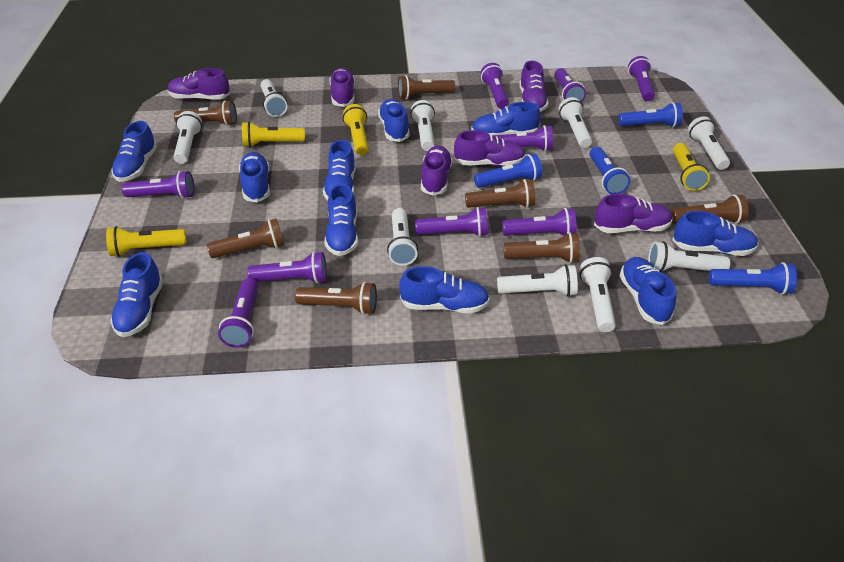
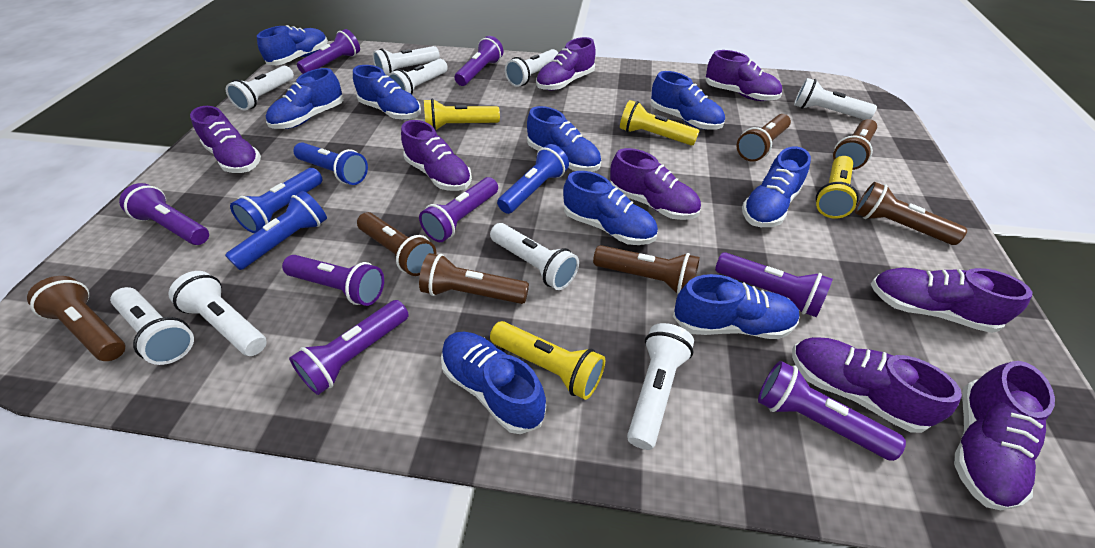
blue shoe: 10 -> 9
purple flashlight: 9 -> 8
purple shoe: 6 -> 8

